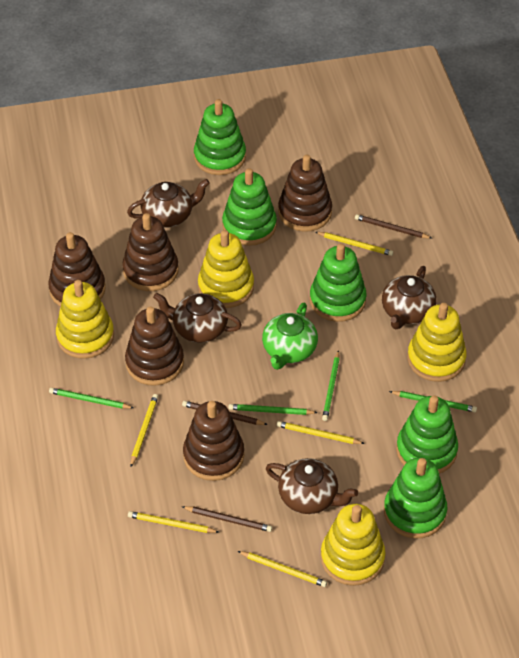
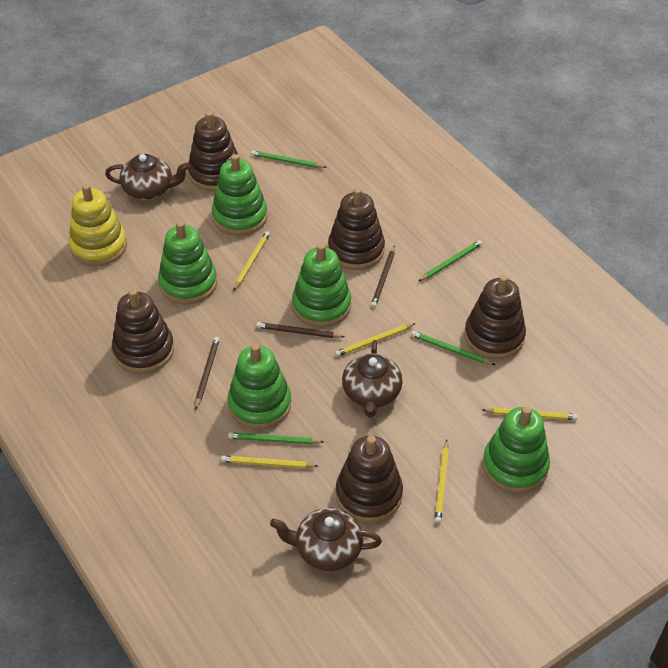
brown teapot: 4 -> 3
green teapot: 1 -> 0
yellow stacking toy: 4 -> 1

